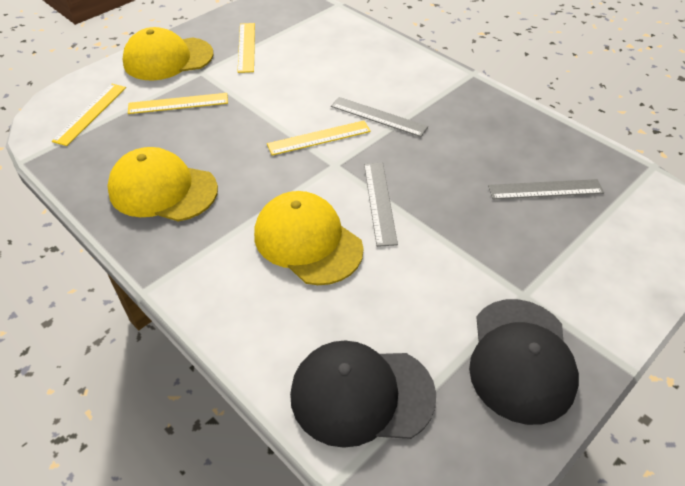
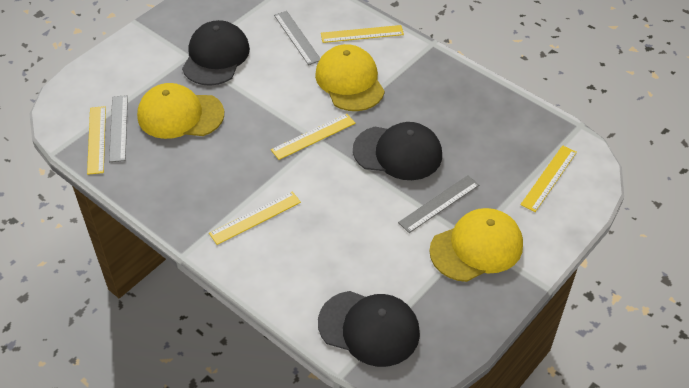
black cap: 2 -> 3
yellow ruler: 4 -> 5

